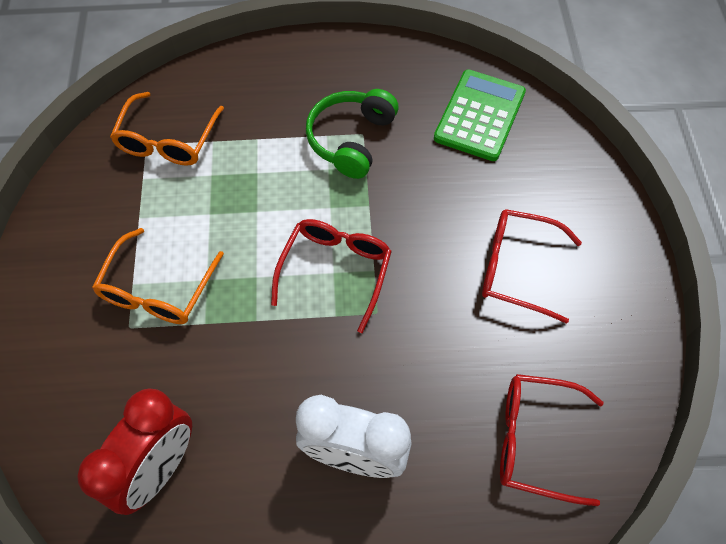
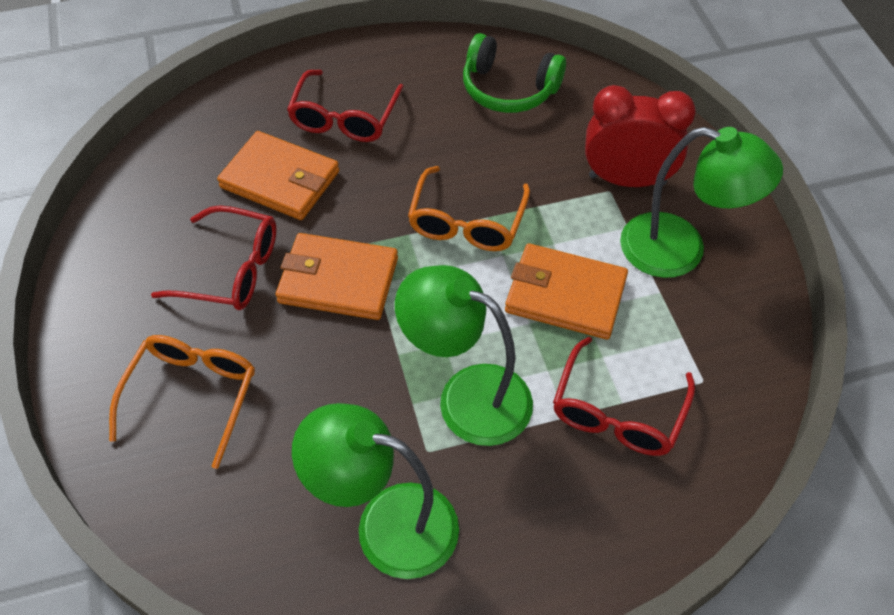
green calculator: 1 -> 0
green lamp: 0 -> 3
orange wallet: 0 -> 3
white clock: 1 -> 0

